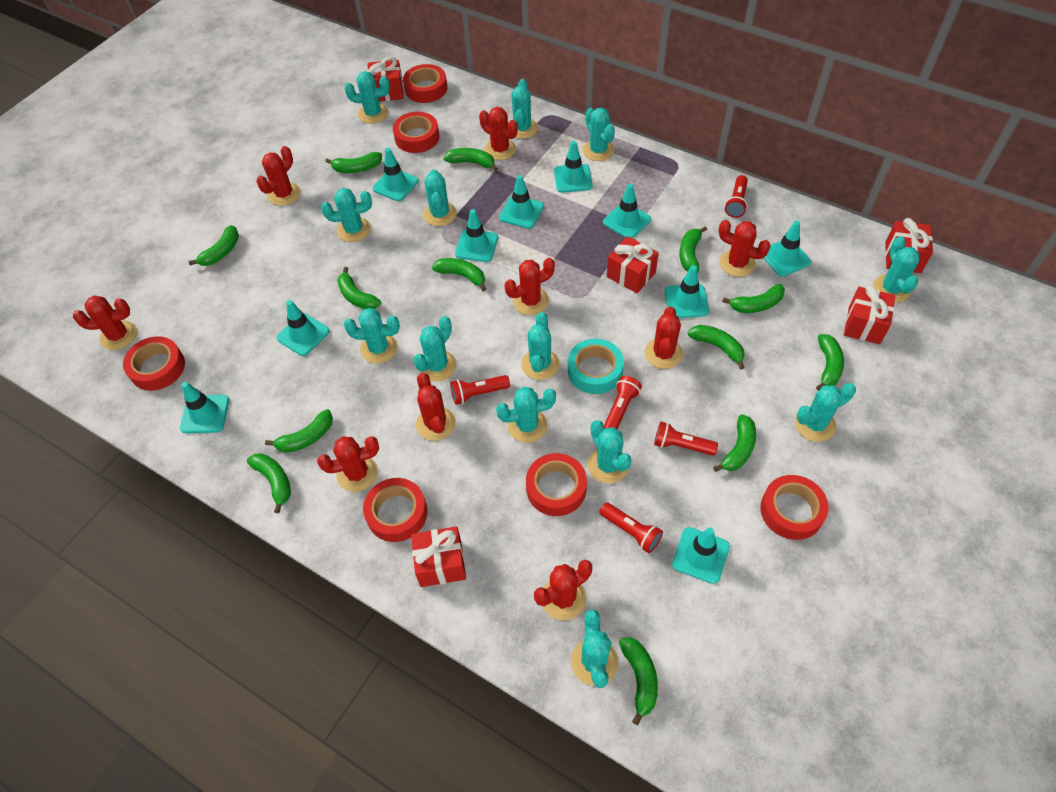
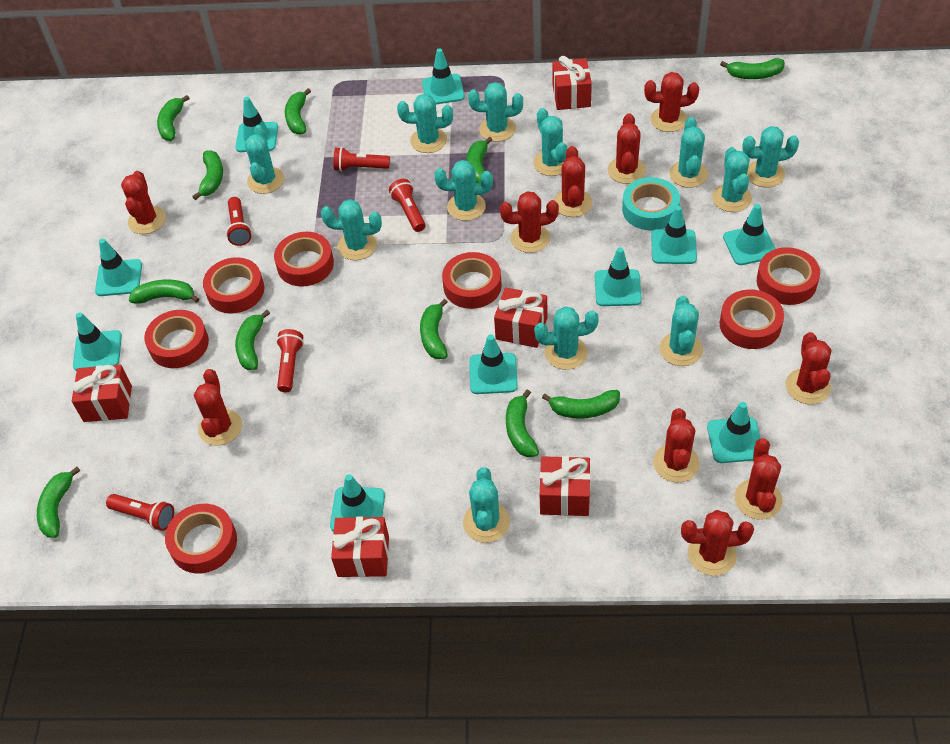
green banana: 13 -> 11
red cactus: 9 -> 10
red tape: 6 -> 7
turquoise cactus: 13 -> 12

